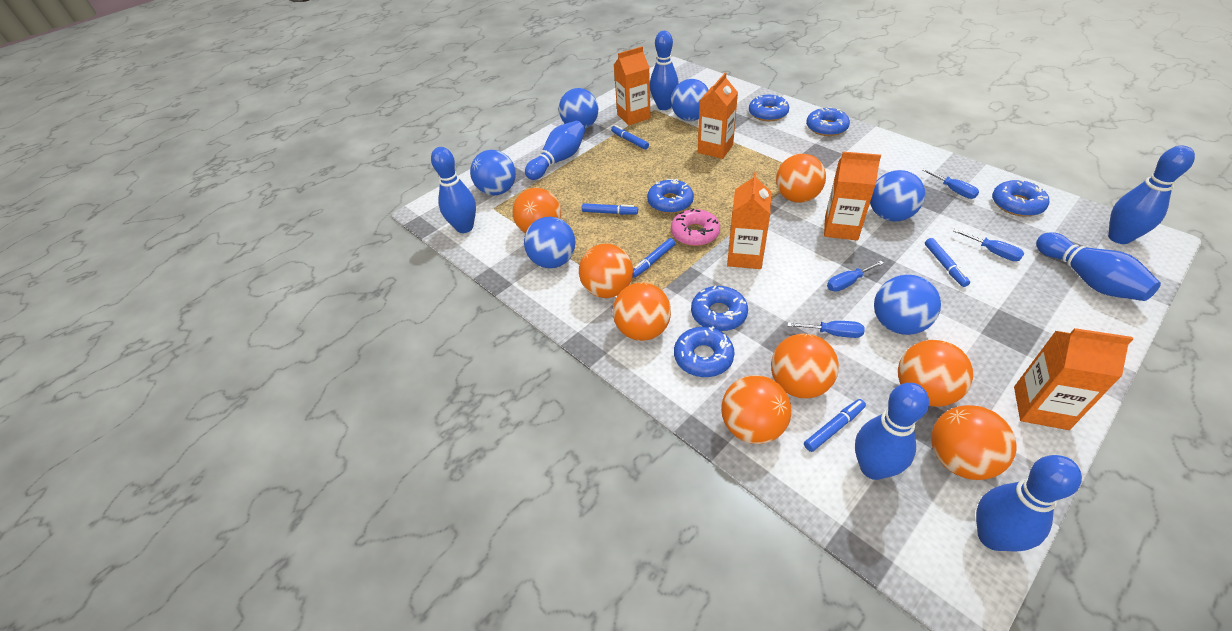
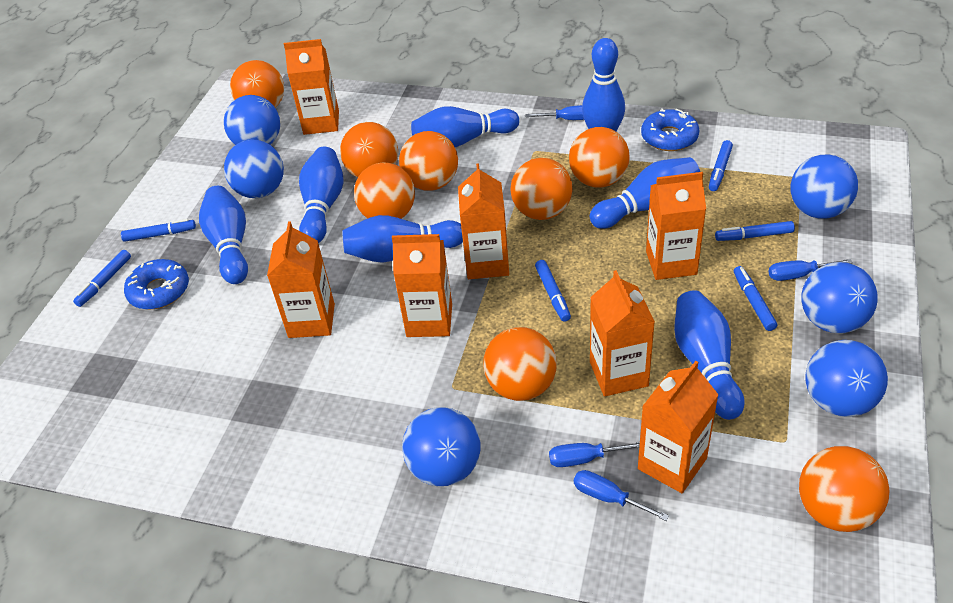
blue donut: 6 -> 2
blue marker: 5 -> 6
orange carton: 5 -> 7
pink donut: 1 -> 0

